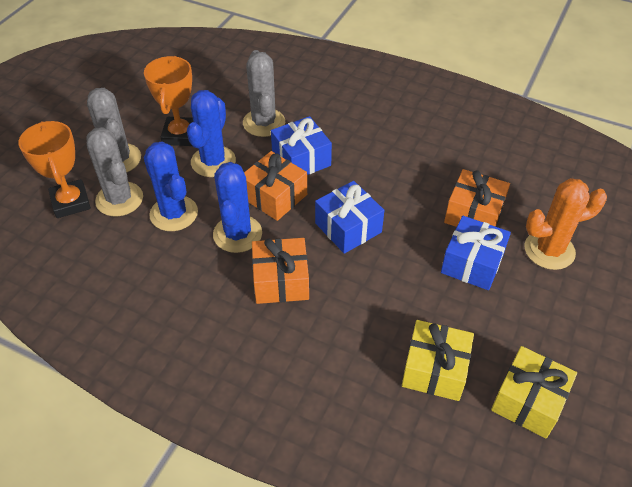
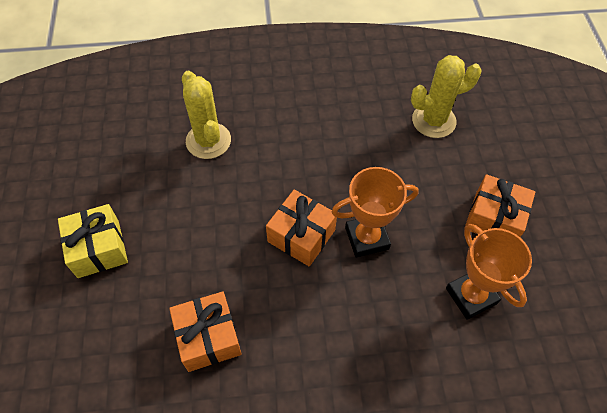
blue cactus: 3 -> 0
blue gift: 3 -> 0
grey cactus: 3 -> 0
orange cactus: 1 -> 0
yellow cactus: 0 -> 2
yellow gift: 2 -> 1

